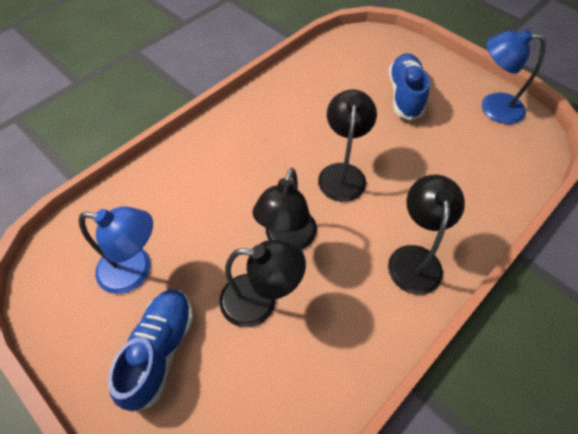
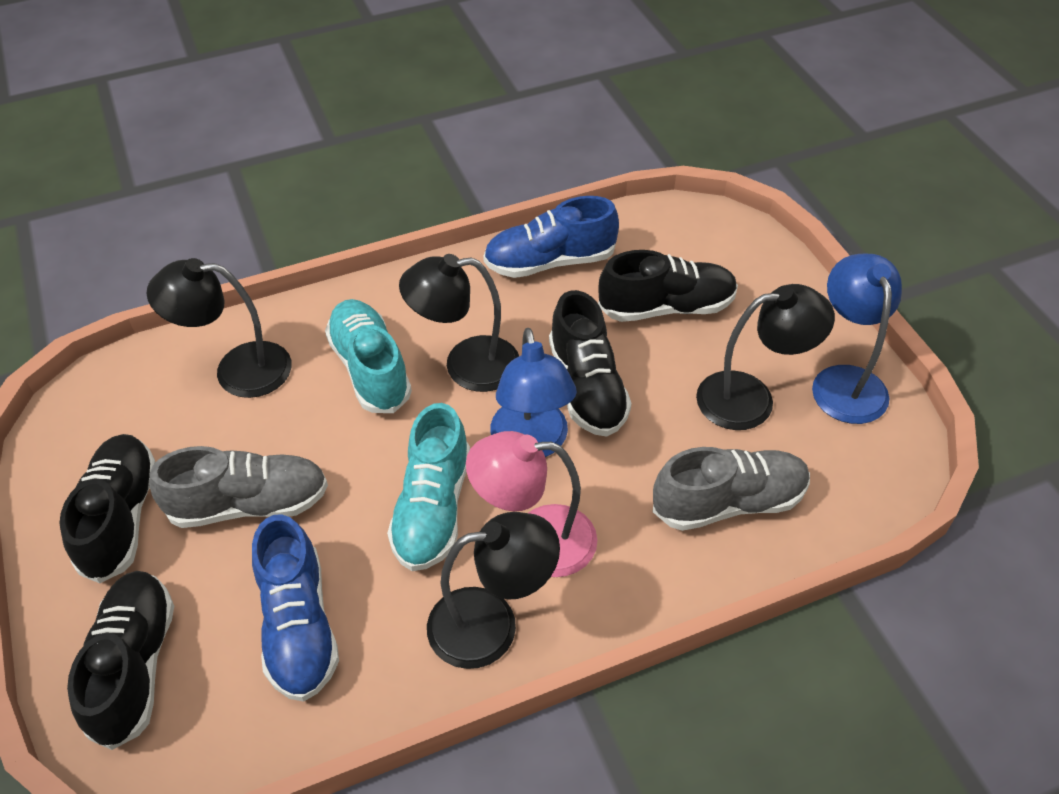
black shoe: 0 -> 4
grey shoe: 0 -> 2
pink lamp: 0 -> 1
turquoise shoe: 0 -> 2

